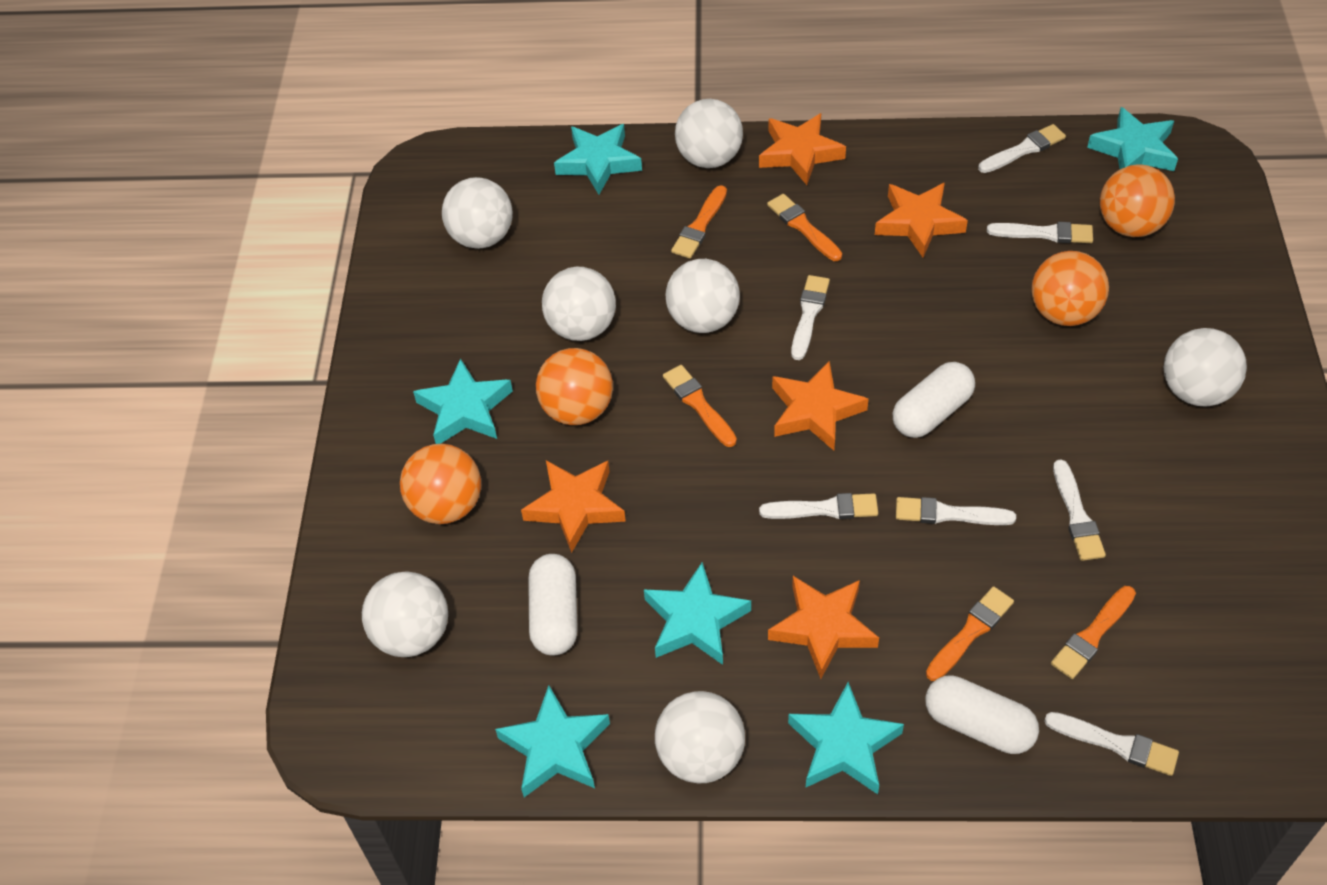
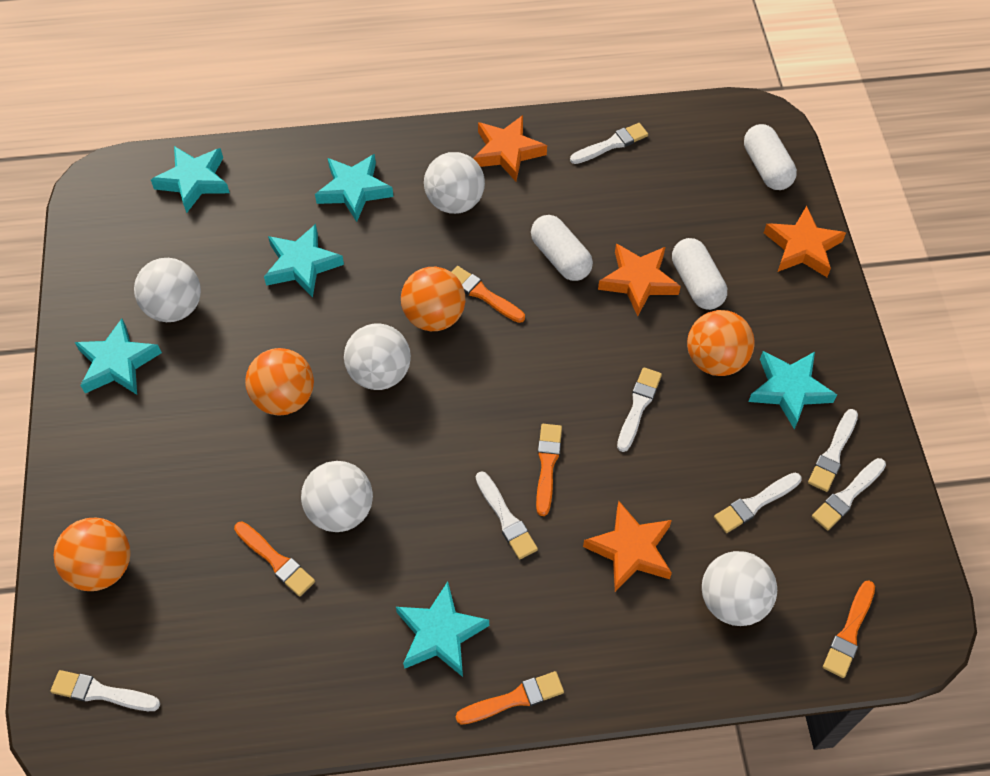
orange star: 5 -> 4
white ball: 7 -> 5

